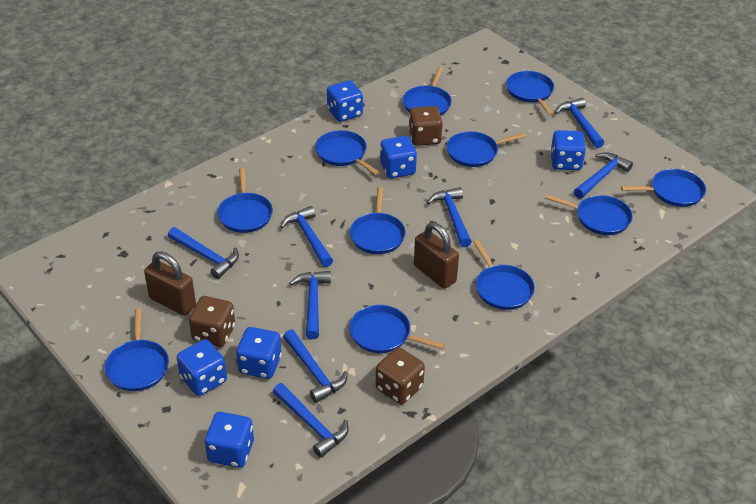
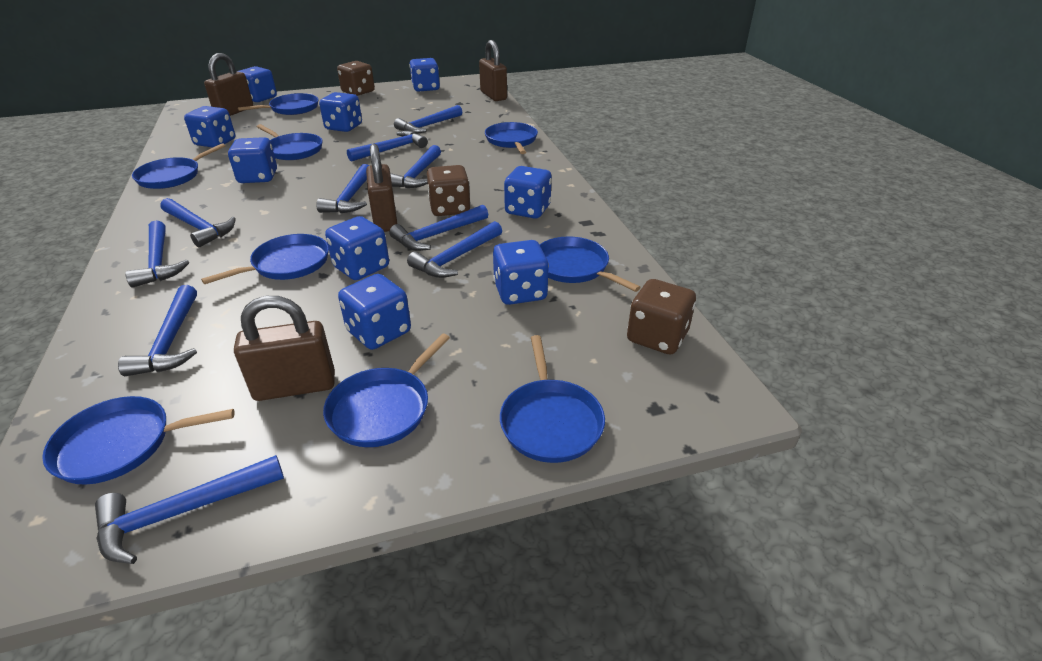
blue dice: 6 -> 9
blue hammer: 8 -> 10
blue pan: 11 -> 9
brown padlock: 2 -> 4

